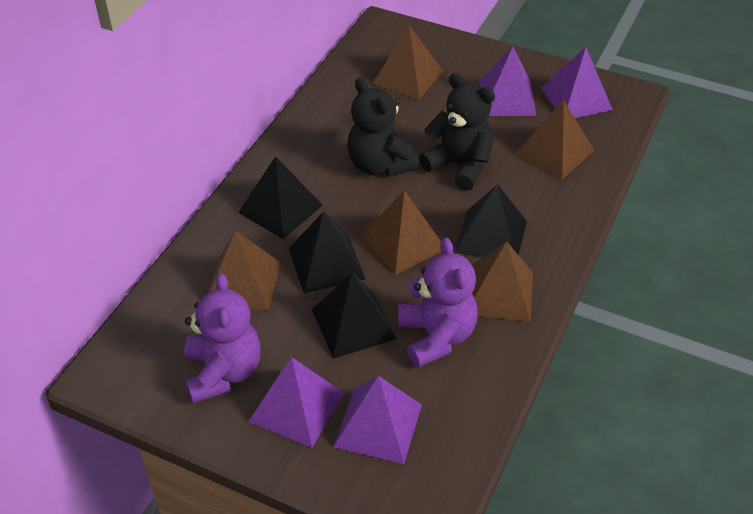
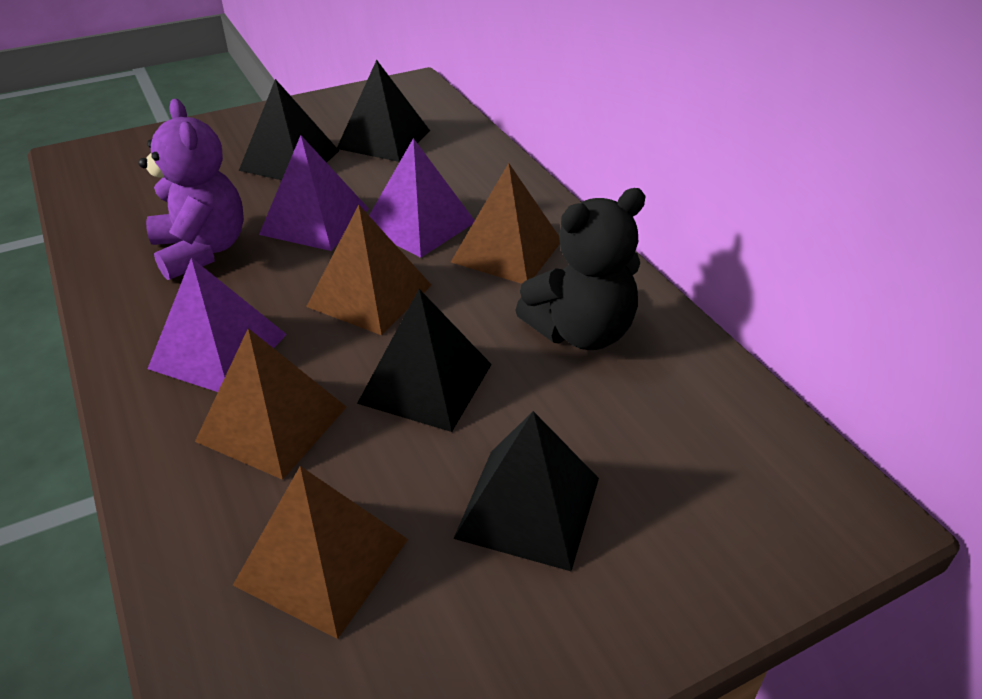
black teddy bear: 2 -> 1
brown pyramid: 5 -> 4
purple pyramid: 4 -> 3
purple teddy bear: 2 -> 1

